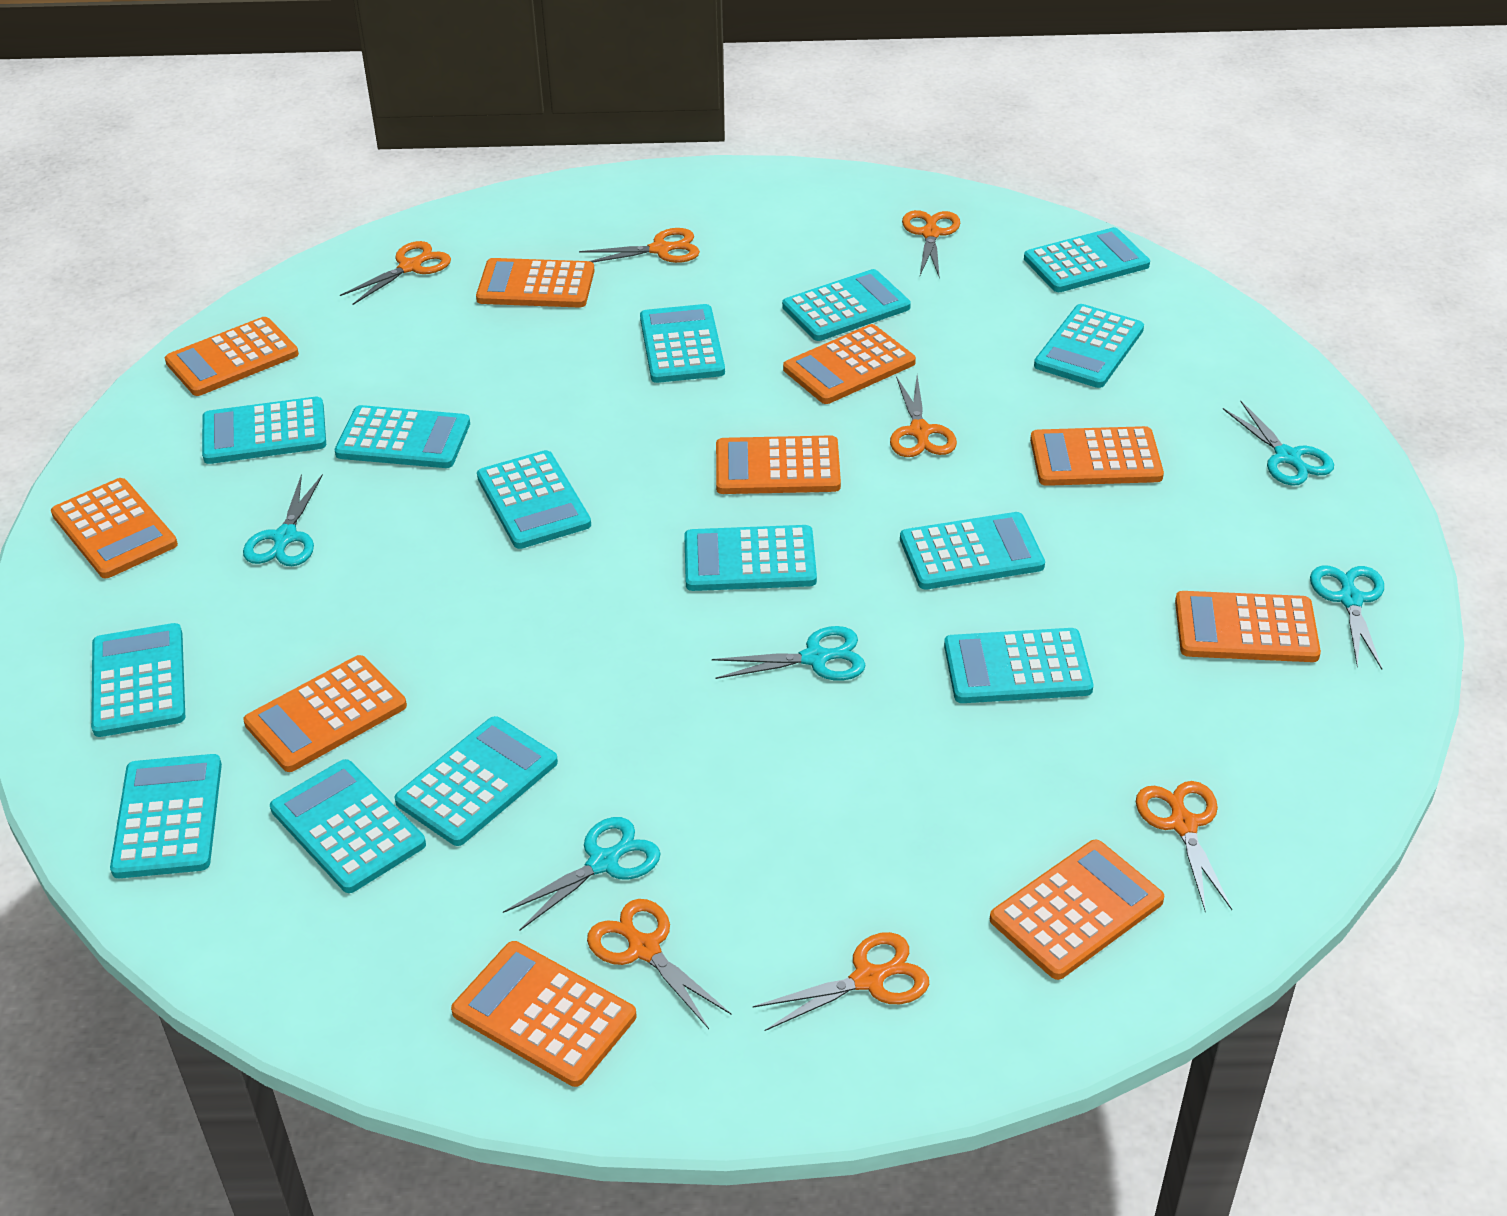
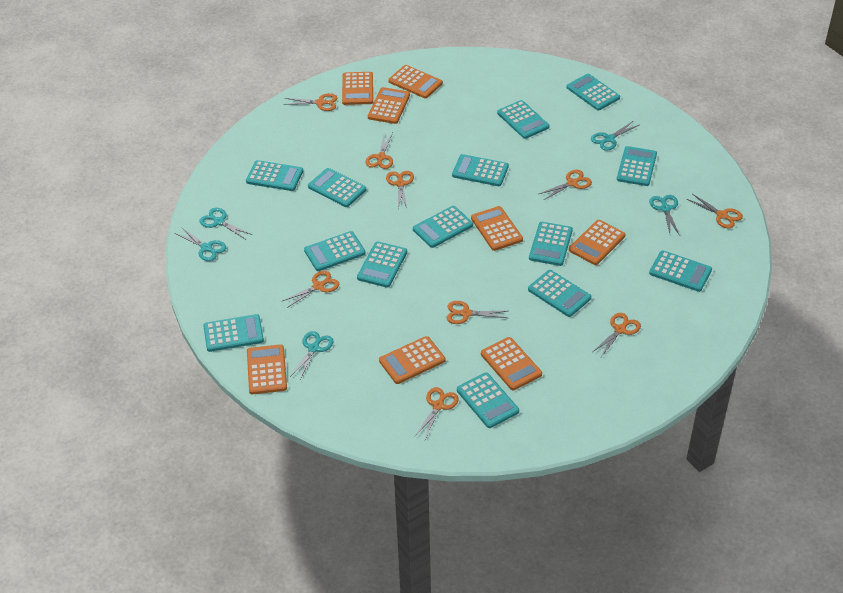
orange calculator: 10 -> 8
orange scissors: 7 -> 9

